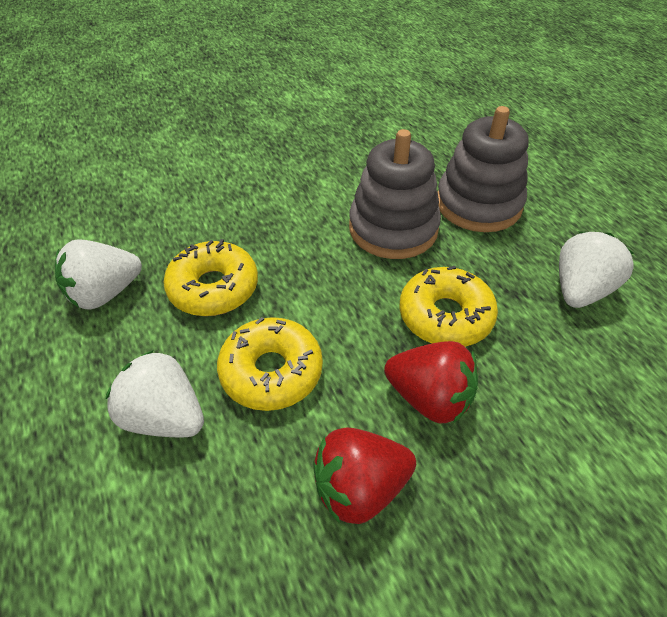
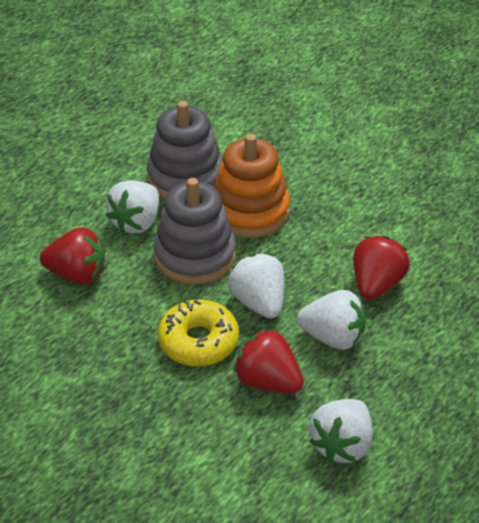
orange stacking toy: 0 -> 1
red strawberry: 2 -> 3
white strawberry: 3 -> 4
yellow donut: 3 -> 1

